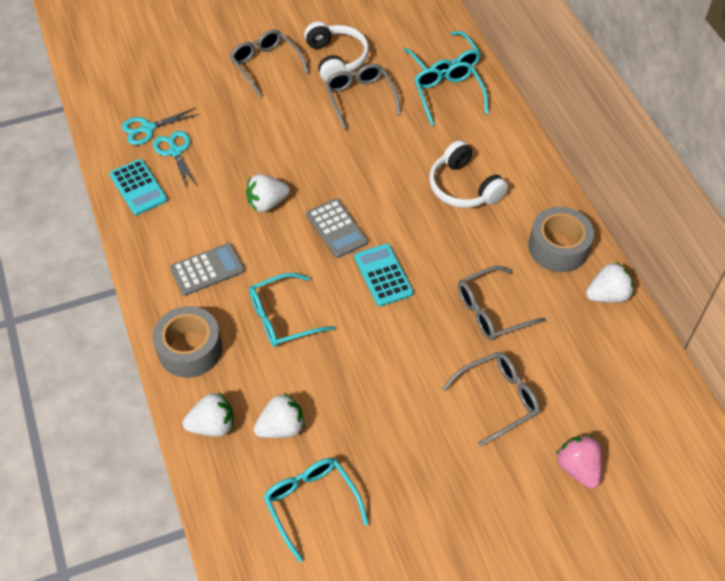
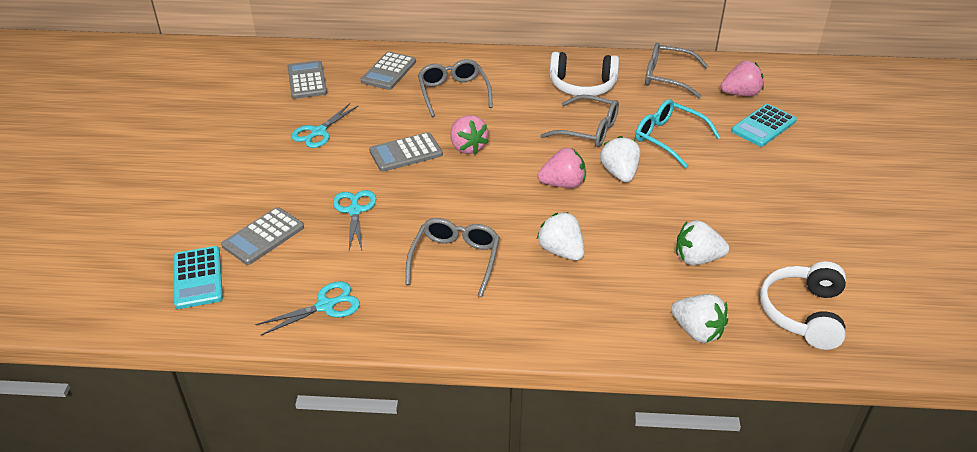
grey calculator: 2 -> 4
grey tape: 2 -> 0
pink strawberry: 1 -> 3
turquoise glasses: 4 -> 1
turquoise scissors: 2 -> 3

